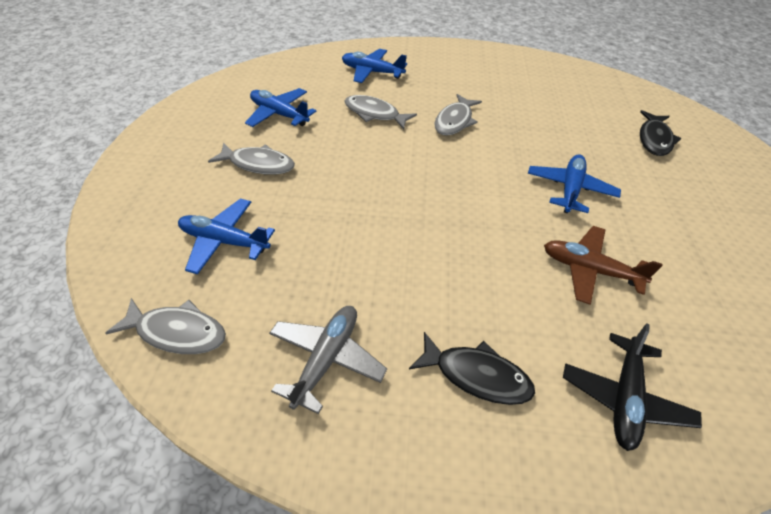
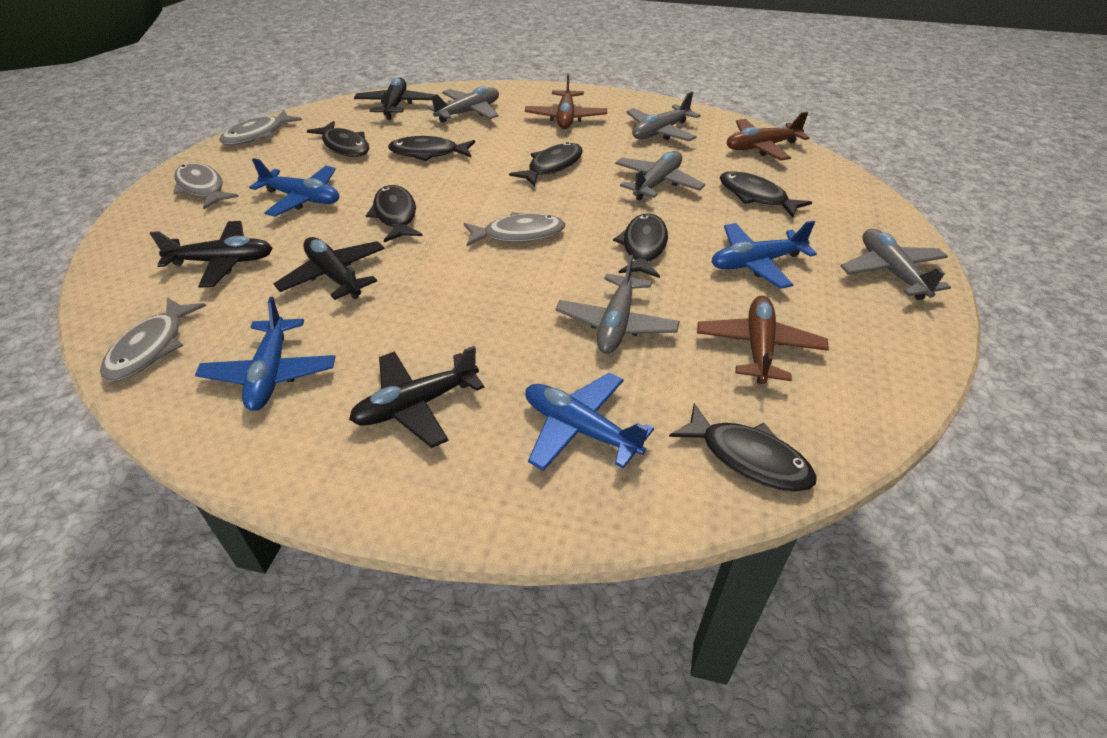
black fish: 2 -> 7
black plane: 1 -> 4
brown plane: 1 -> 3
grey plane: 1 -> 5

